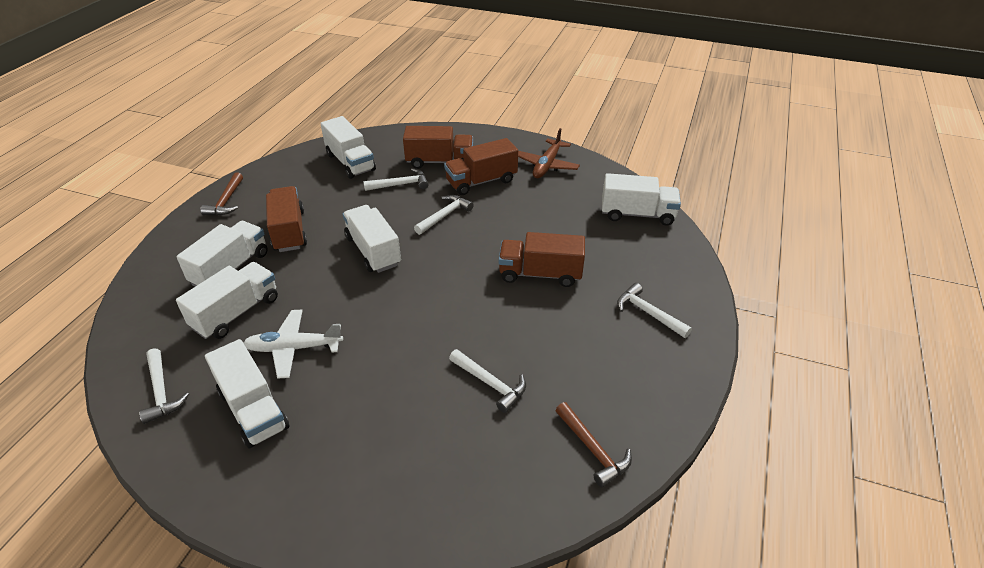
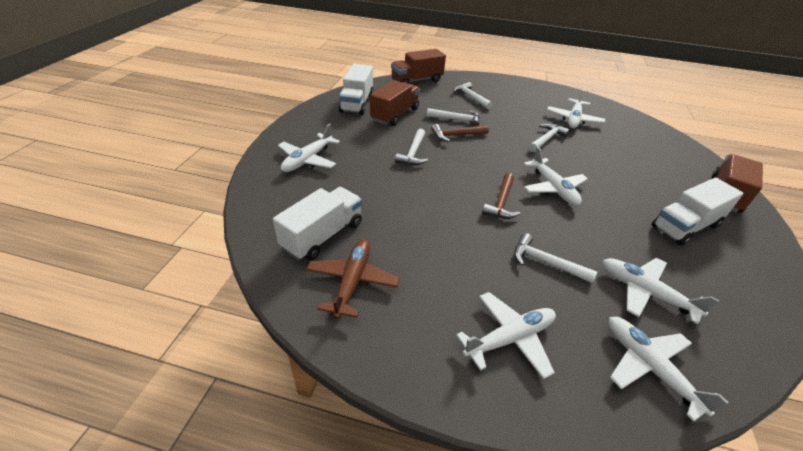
brown truck: 4 -> 3
white plane: 1 -> 6
white truck: 6 -> 3

